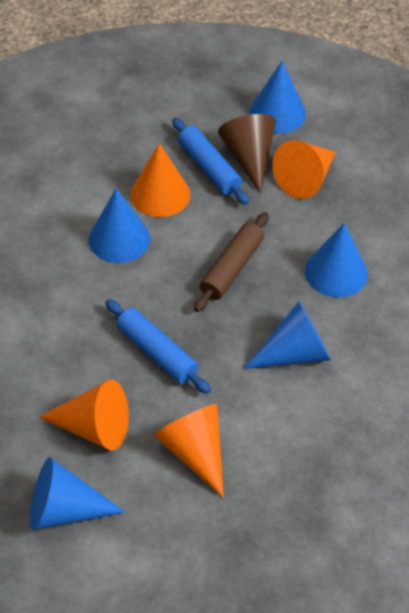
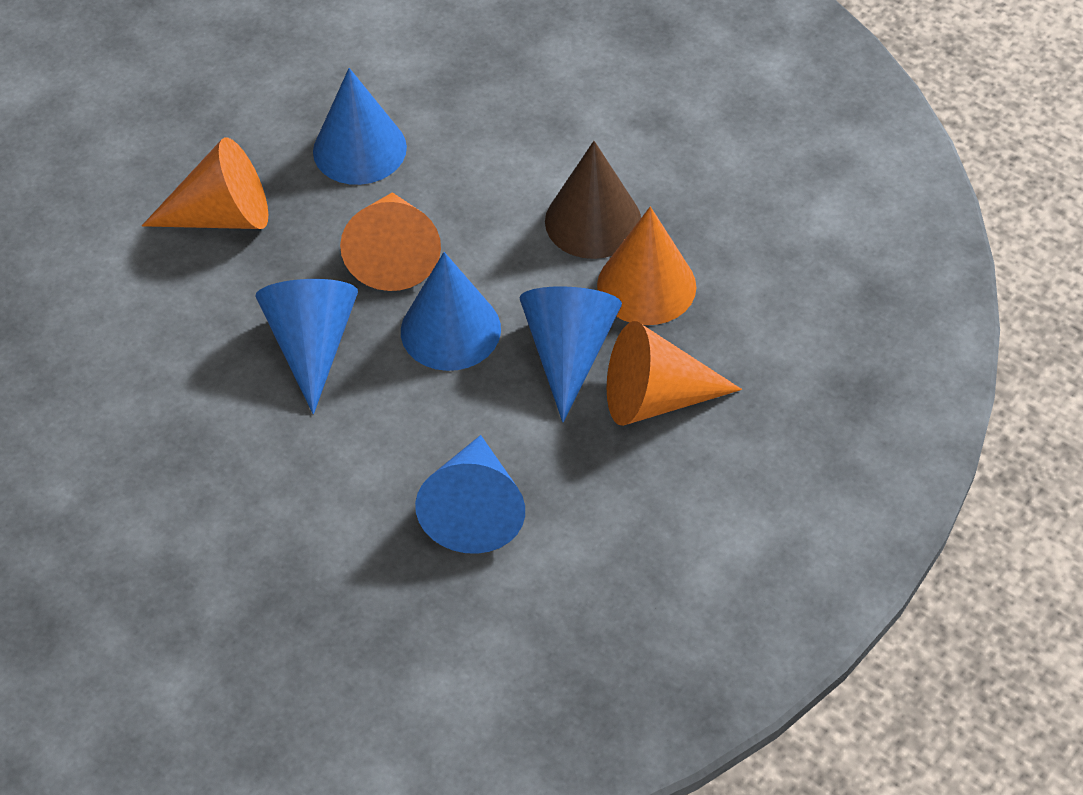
blue rolling pin: 2 -> 0
brown rolling pin: 1 -> 0

